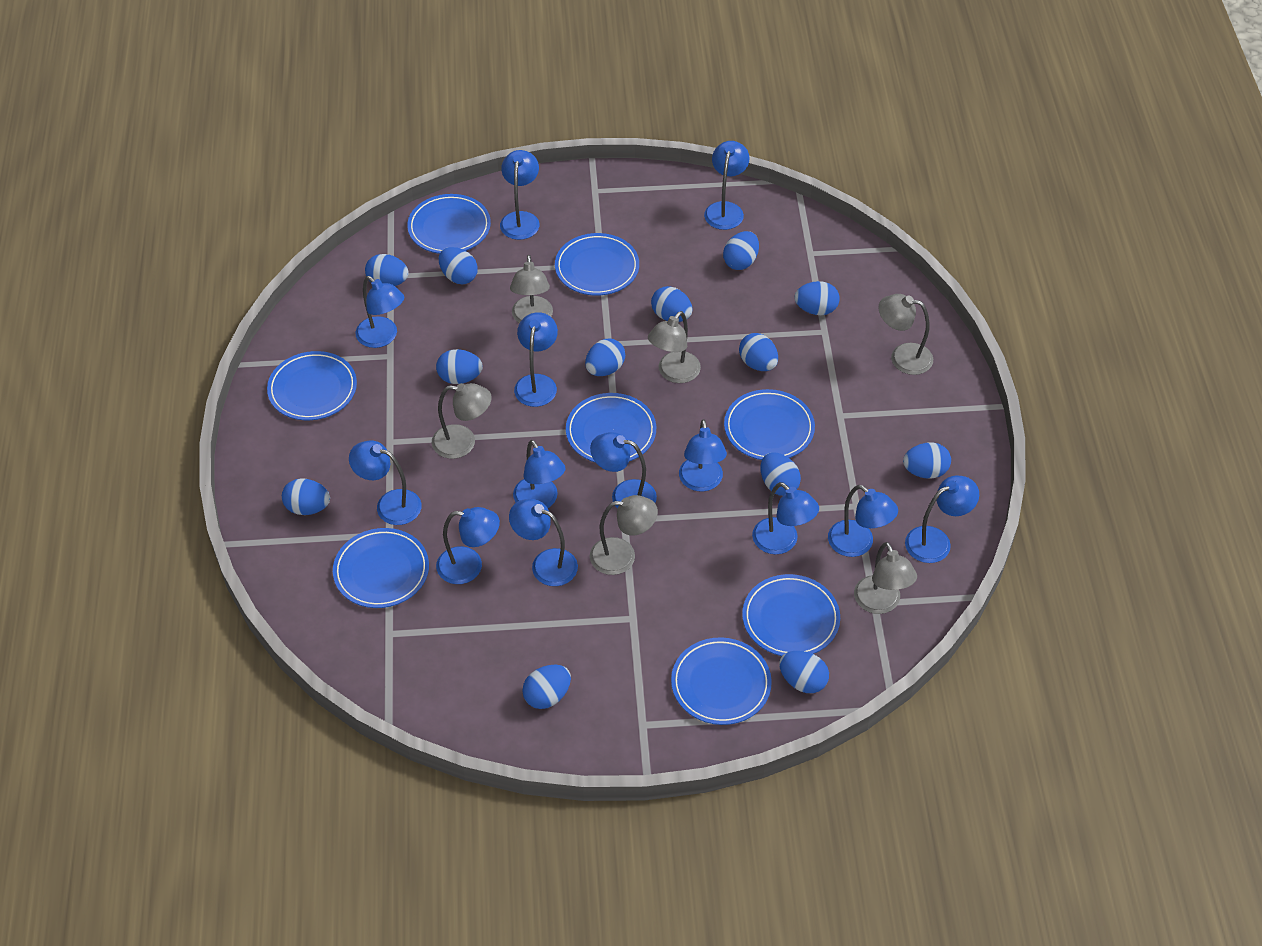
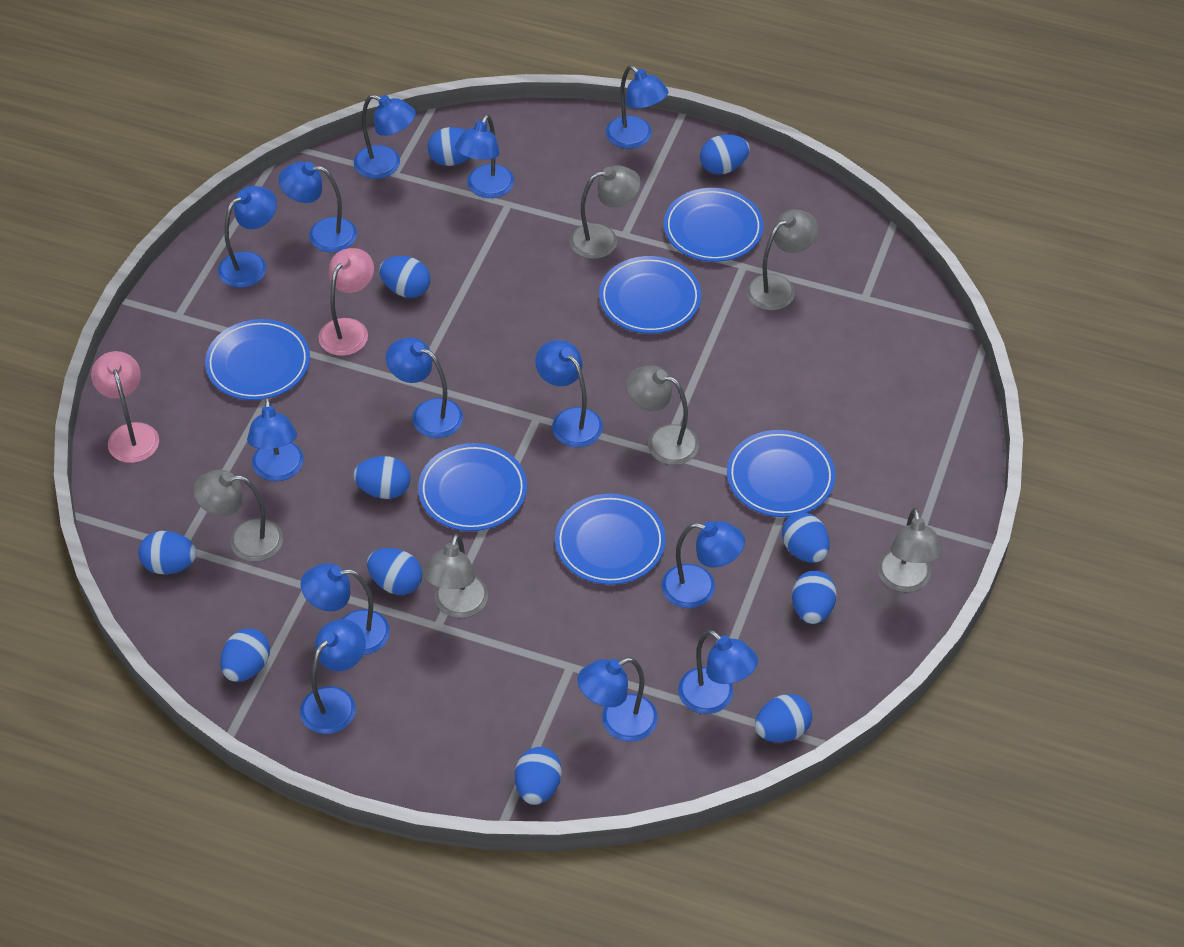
blue egg: 13 -> 11
blue plate: 8 -> 6
pink lamp: 0 -> 2

